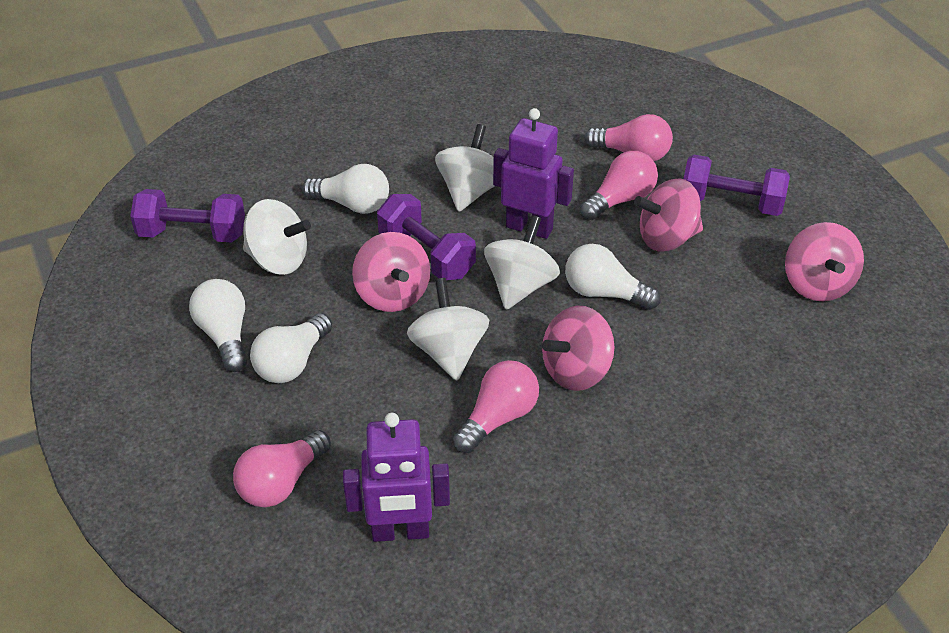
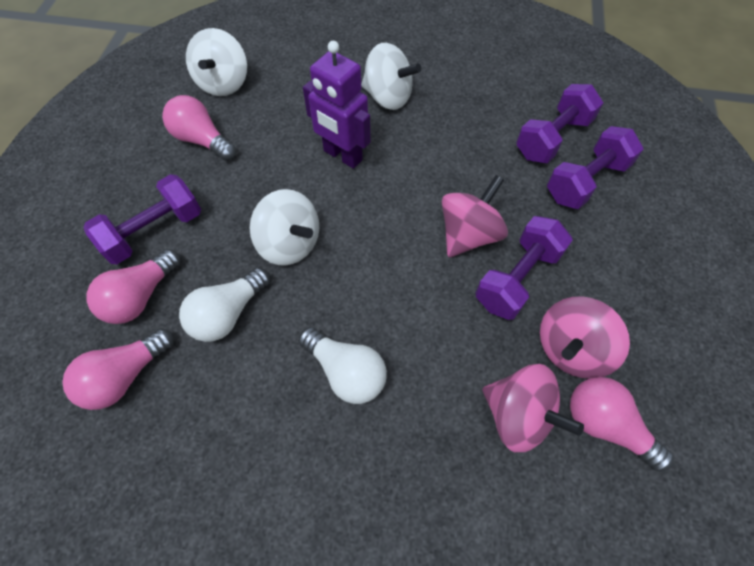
pink spinning top: 4 -> 3
purple dumbbell: 3 -> 4
purple robot: 2 -> 1
white light bulb: 4 -> 2
white spinning top: 4 -> 3

